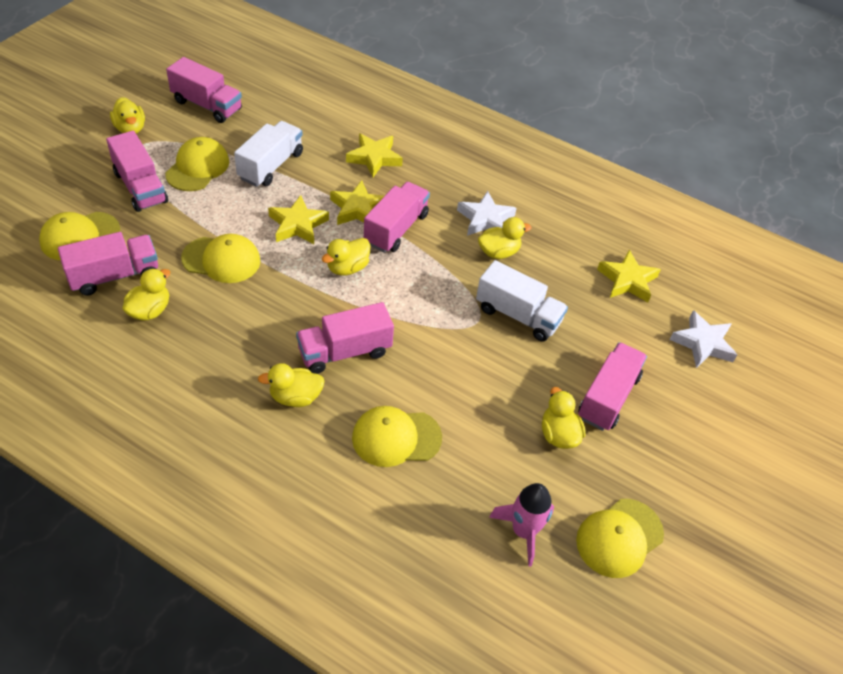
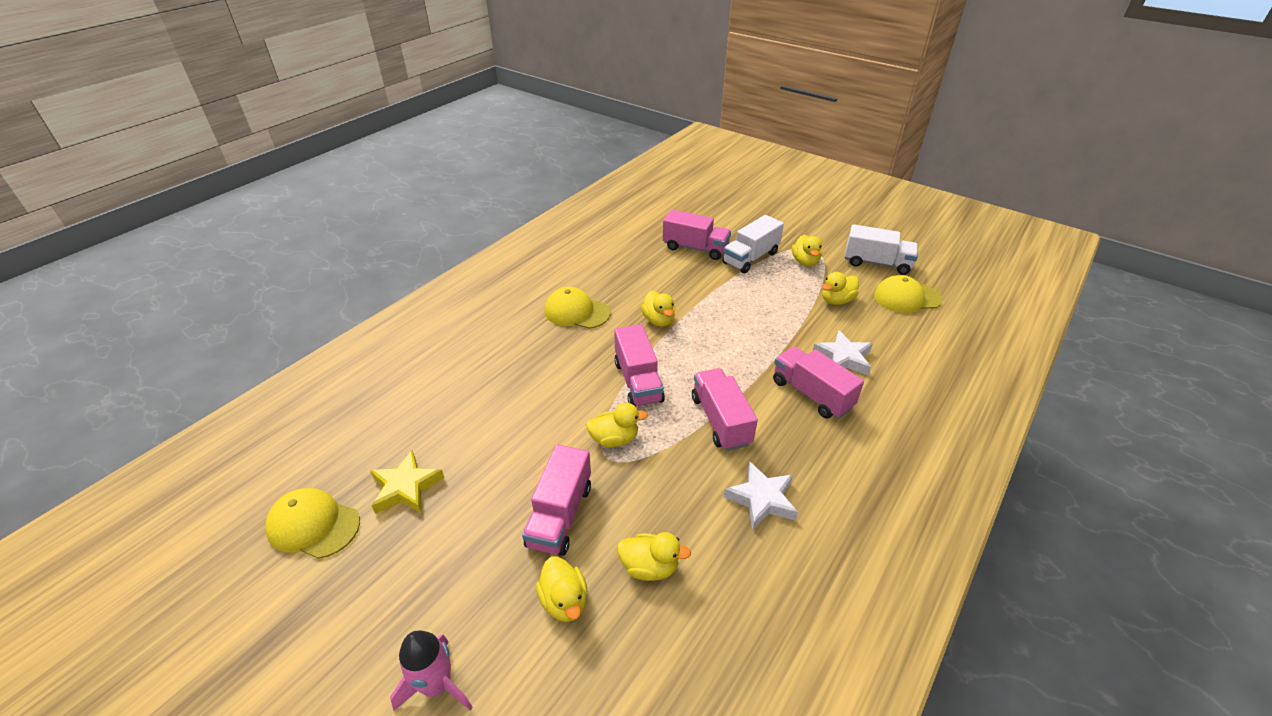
pink truck: 6 -> 5
yellow cap: 5 -> 3
yellow star: 4 -> 1

